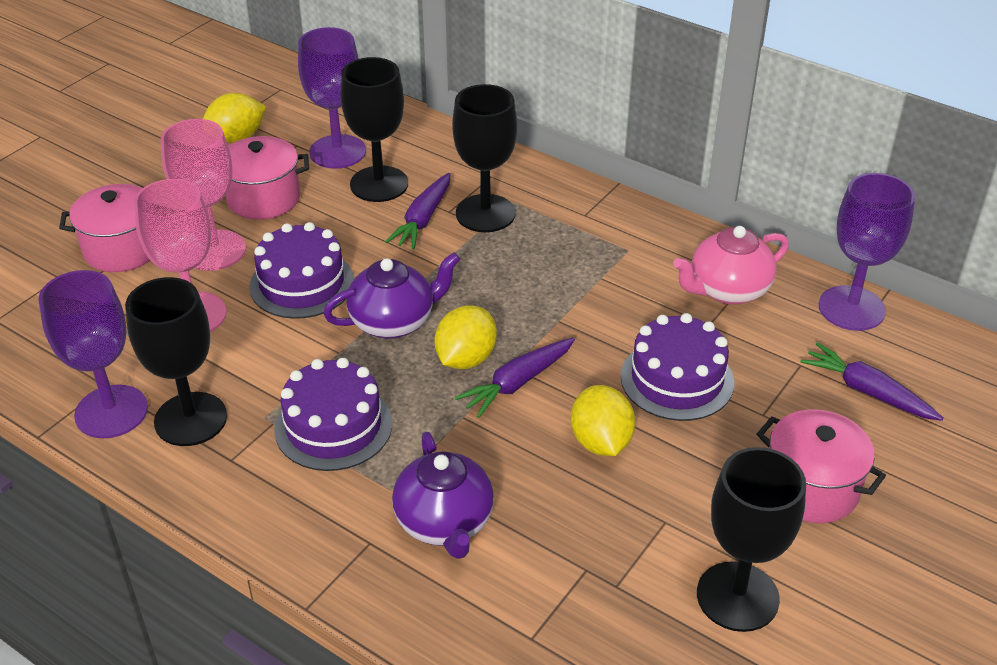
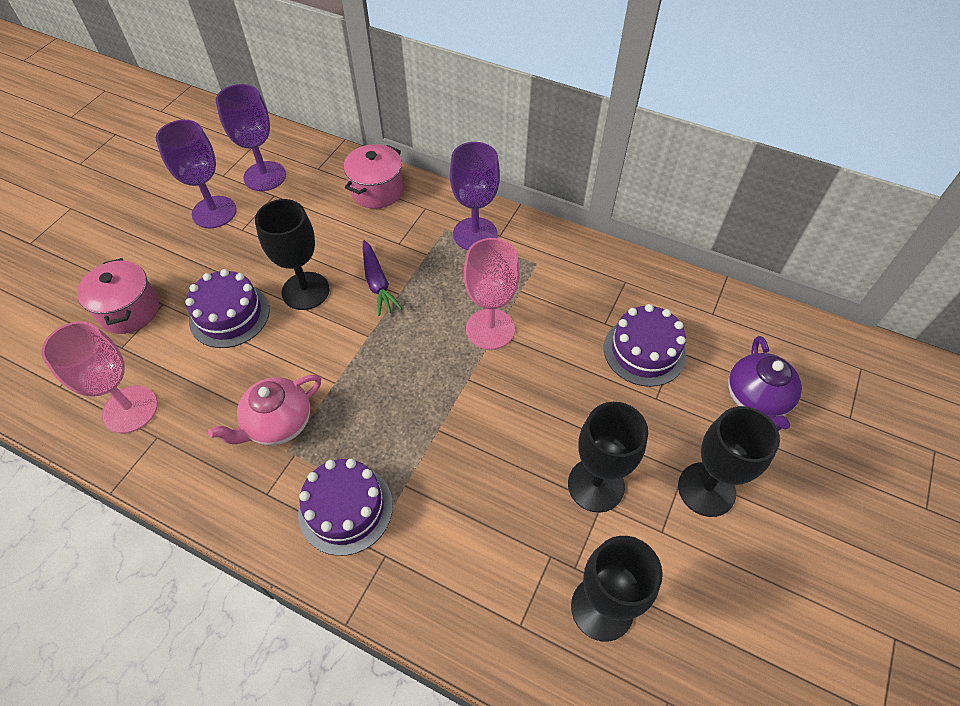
pink pot: 3 -> 2
purple carrot: 3 -> 1
purple teapot: 2 -> 1
yellow lemon: 3 -> 0

